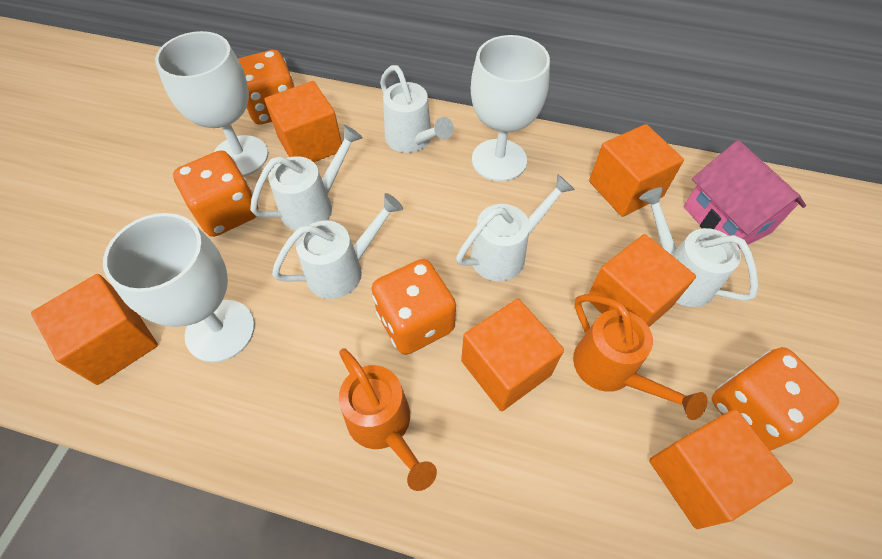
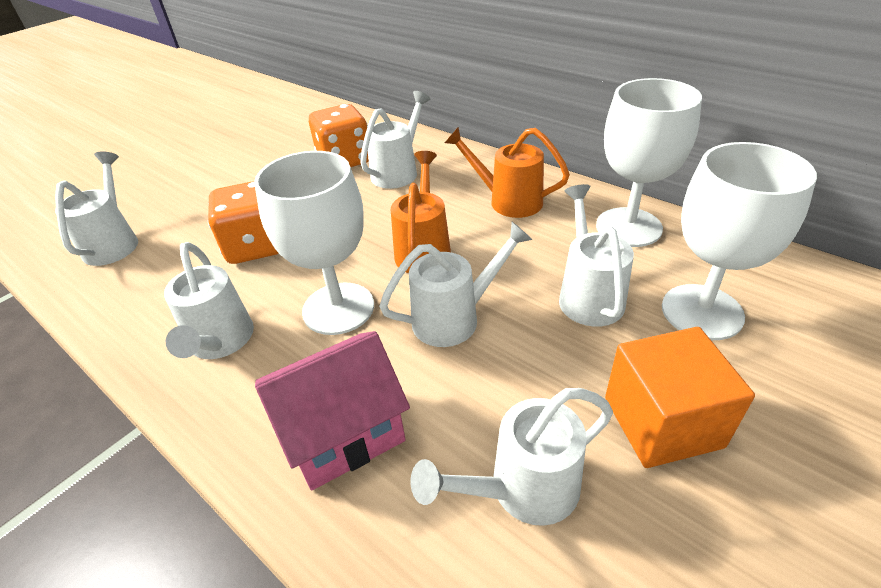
orange cube: 6 -> 1
orange dice: 4 -> 2
white watering can: 5 -> 6

